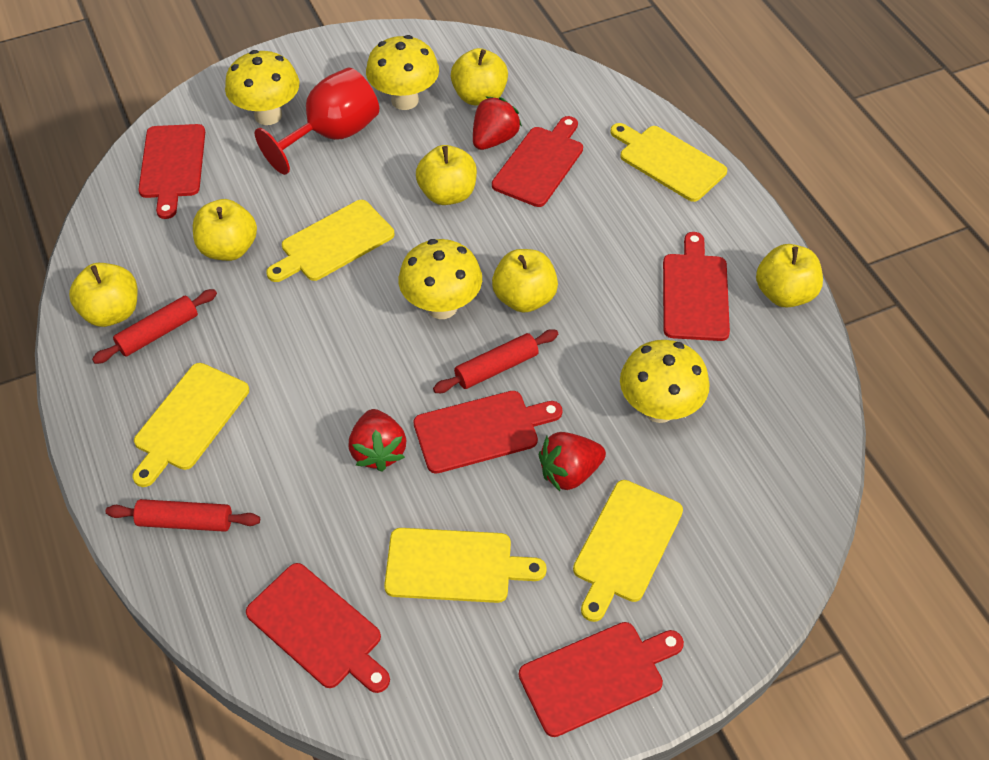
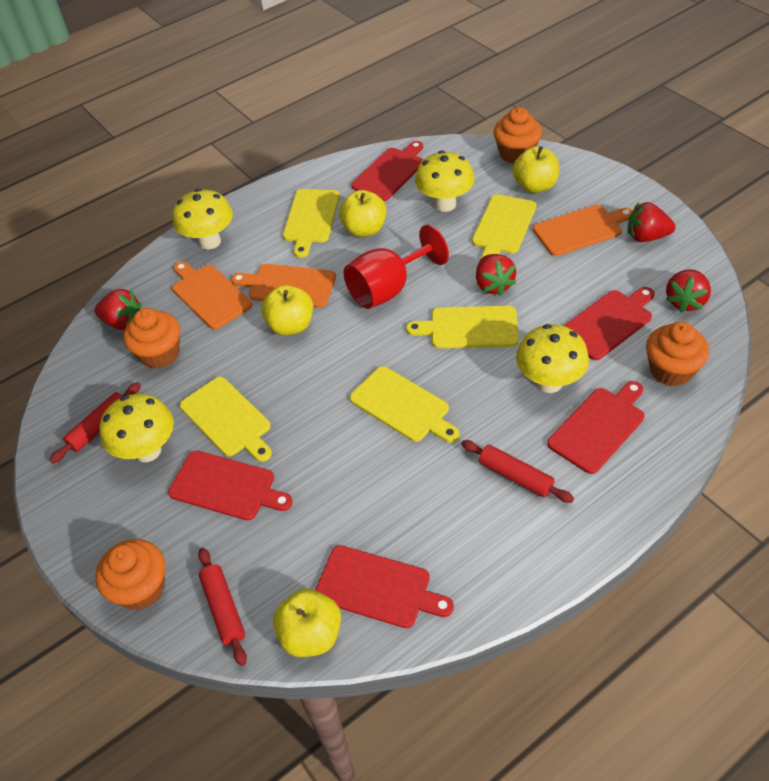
orange cupcake: 0 -> 4
orange cutting board: 0 -> 3
red cutting board: 6 -> 5
red strawberry: 3 -> 4
yellow apple: 6 -> 4

